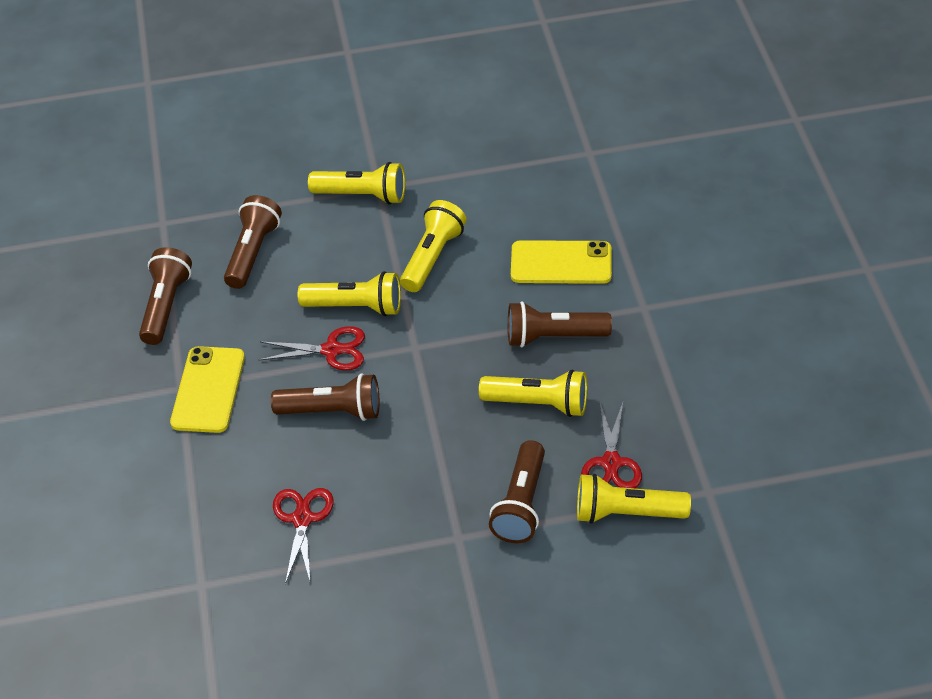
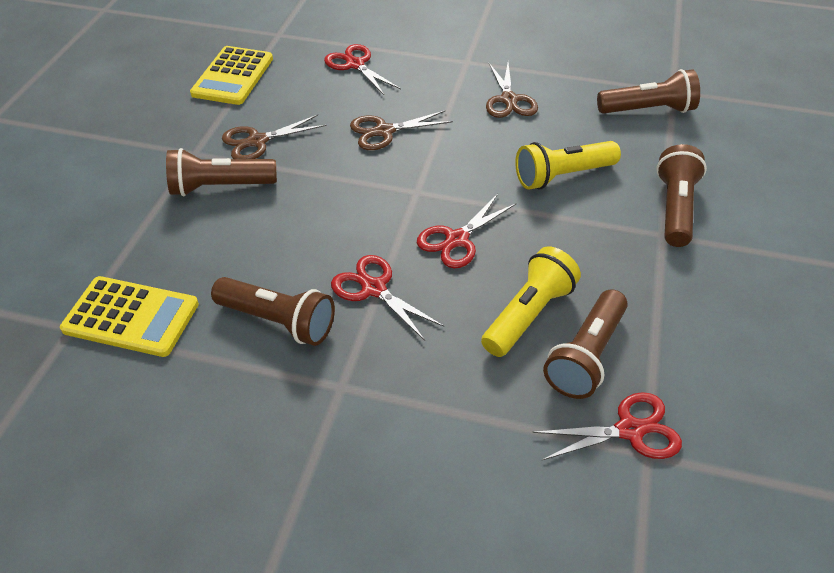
brown scissors: 0 -> 3
red scissors: 3 -> 4
yellow calculator: 0 -> 2
yellow flashlight: 5 -> 2
yellow phone: 2 -> 0

